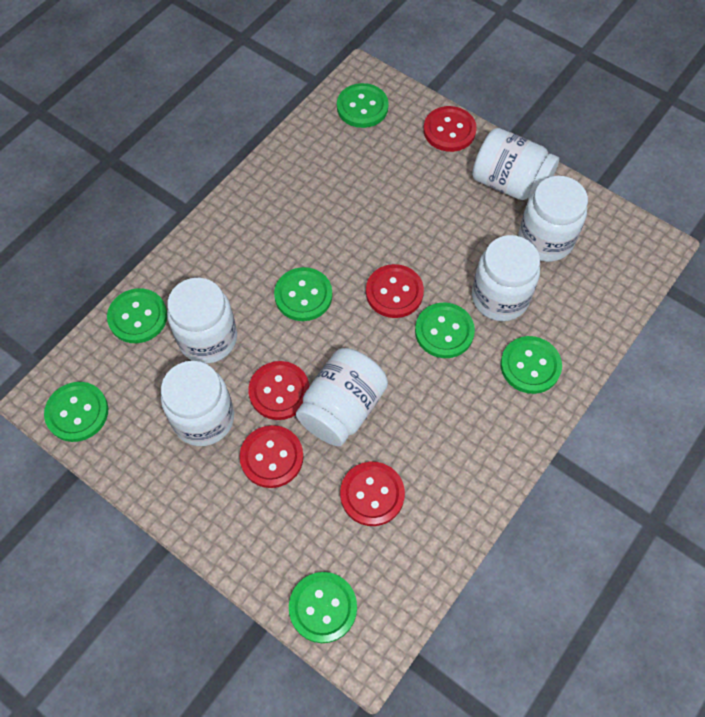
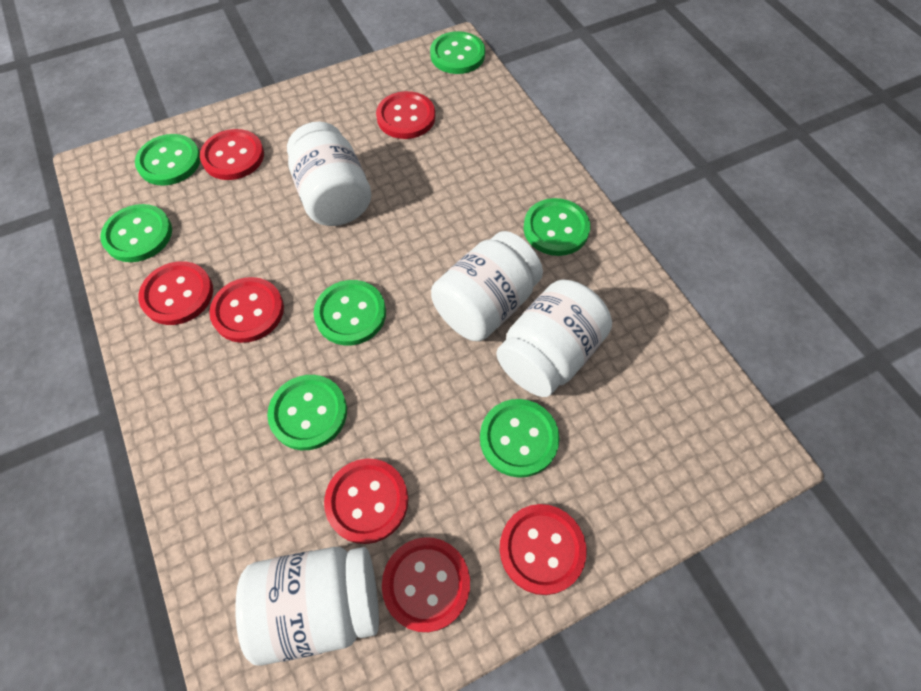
red button: 5 -> 7
white jar: 6 -> 4

